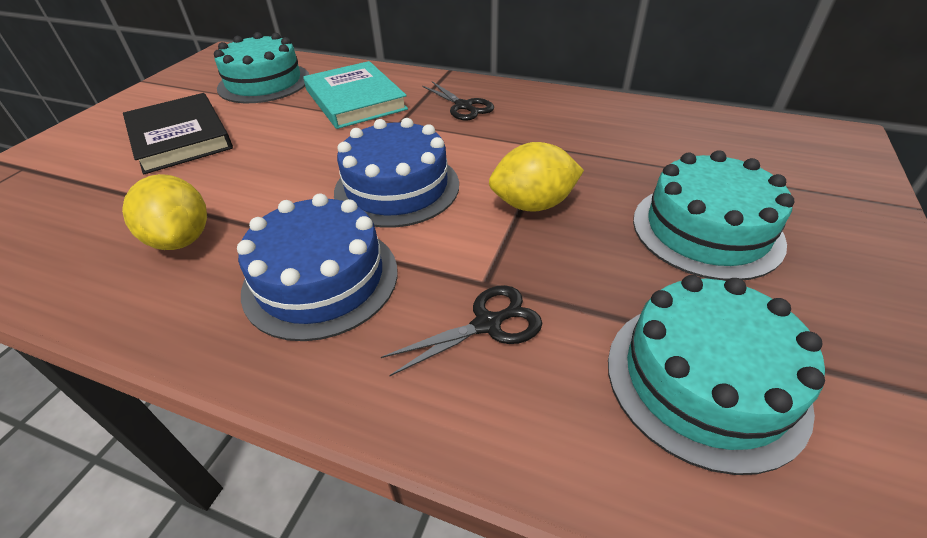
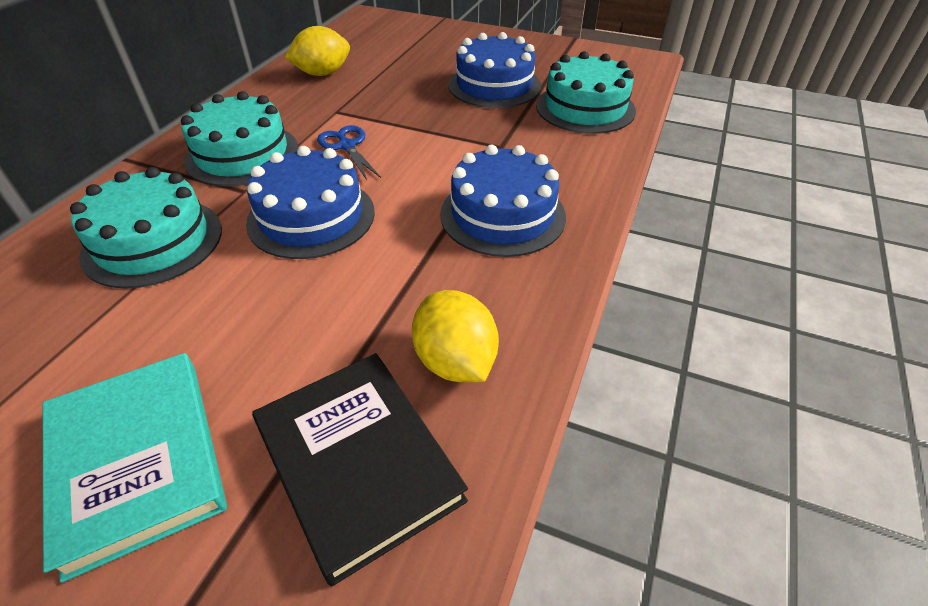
black scissors: 2 -> 0
blue cake: 2 -> 3
blue scissors: 0 -> 1

